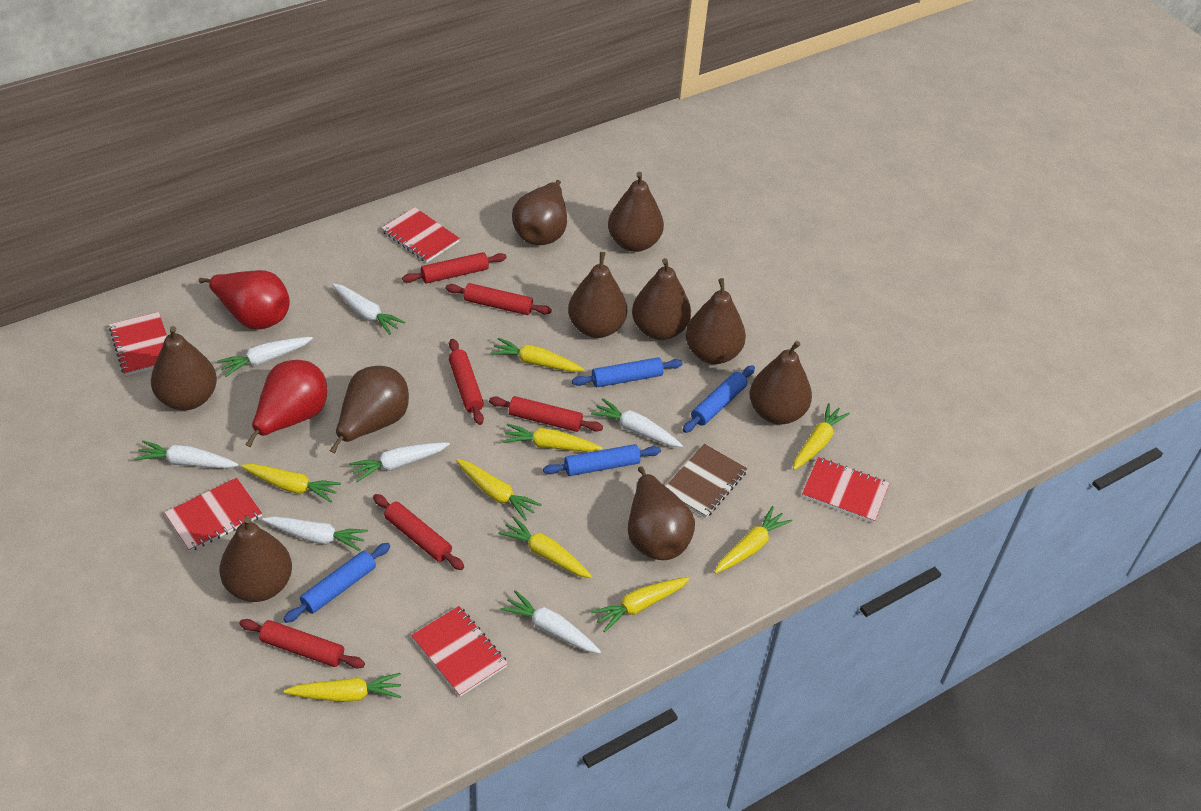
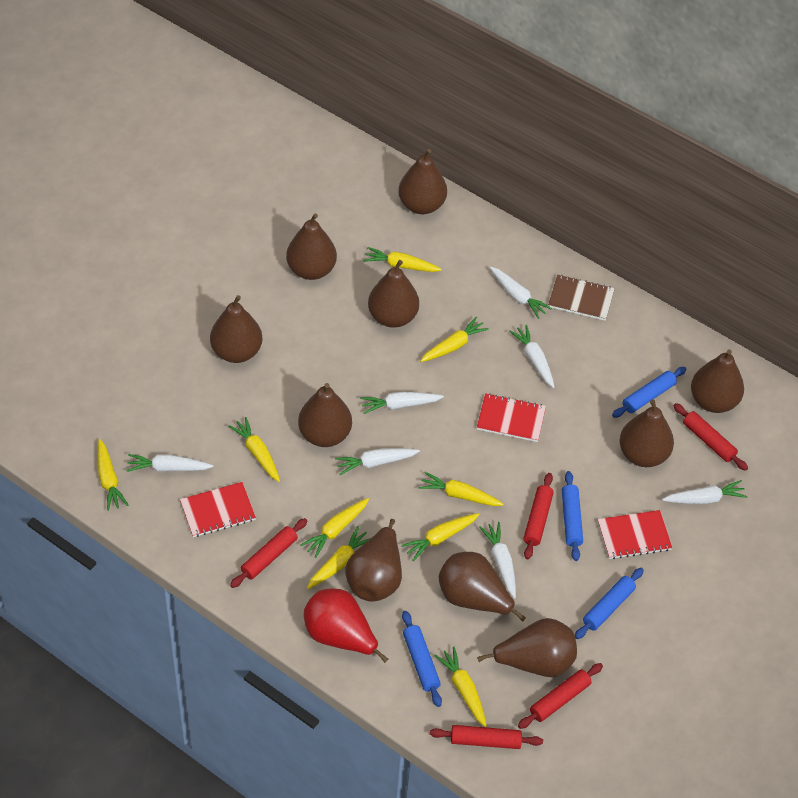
red notebook: 5 -> 3
red pear: 2 -> 1
red rolling pin: 6 -> 5

